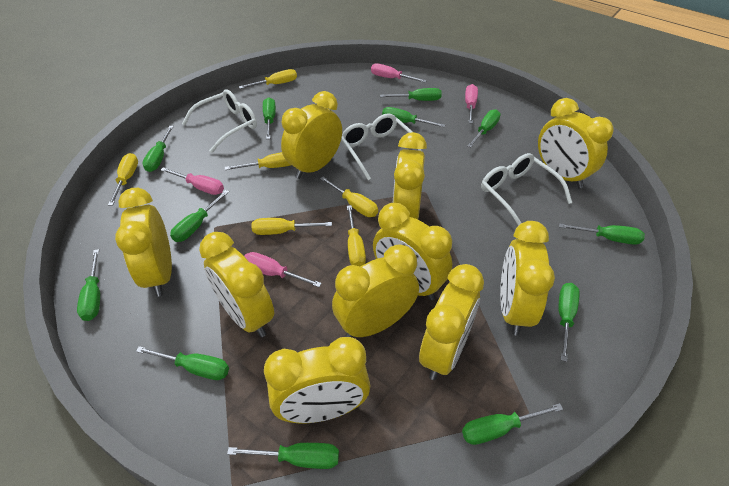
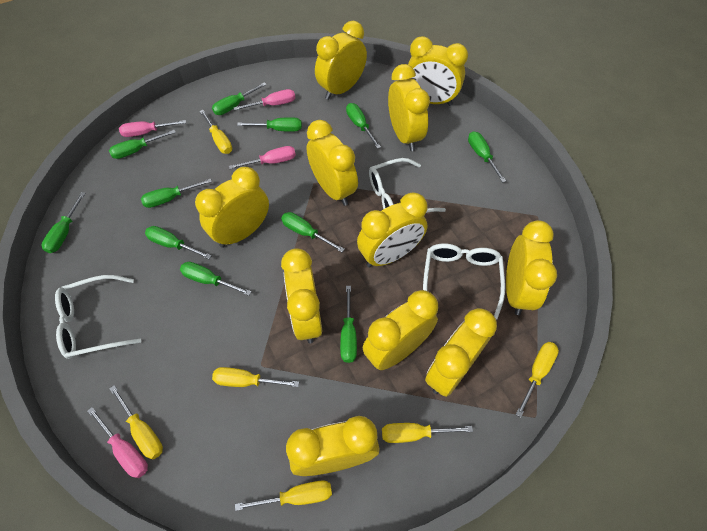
green screwdriver: 12 -> 11
yellow clock: 10 -> 11

